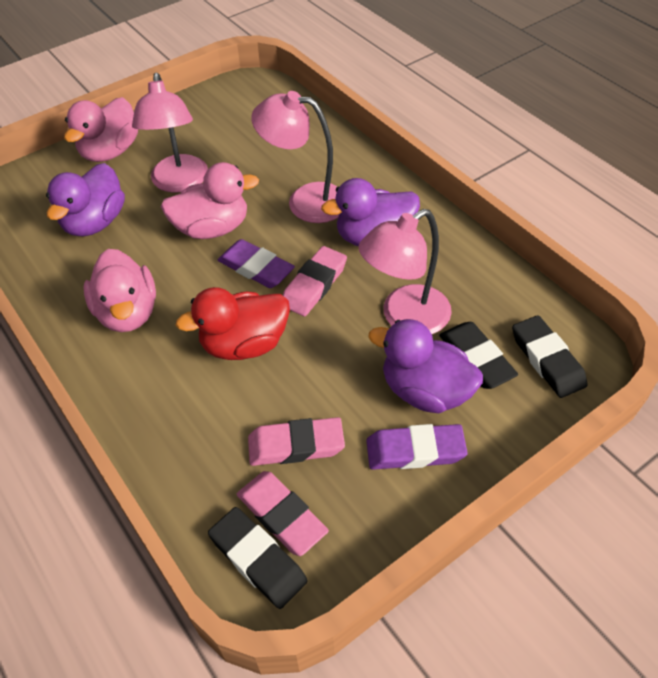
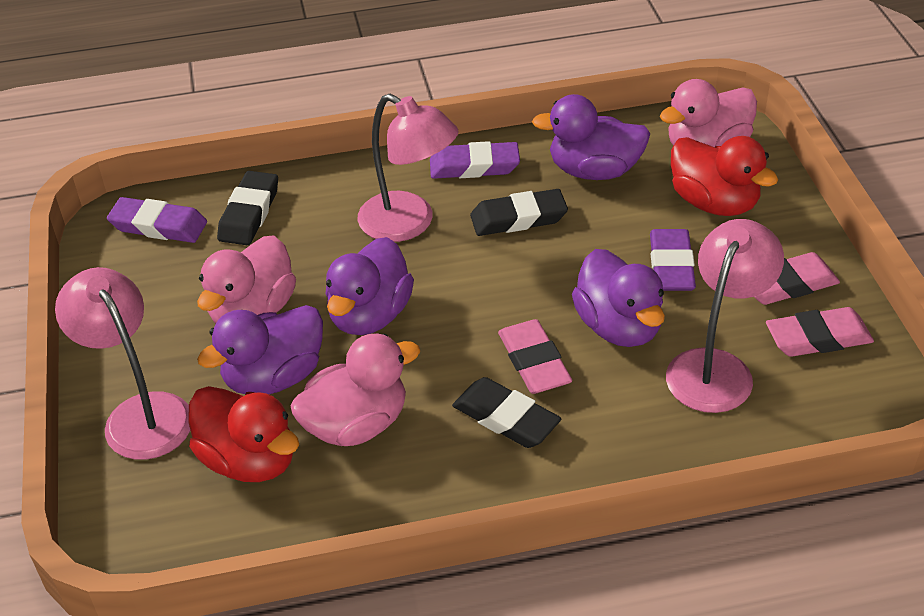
purple duck: 3 -> 4
purple eraser: 2 -> 3
red duck: 1 -> 2

